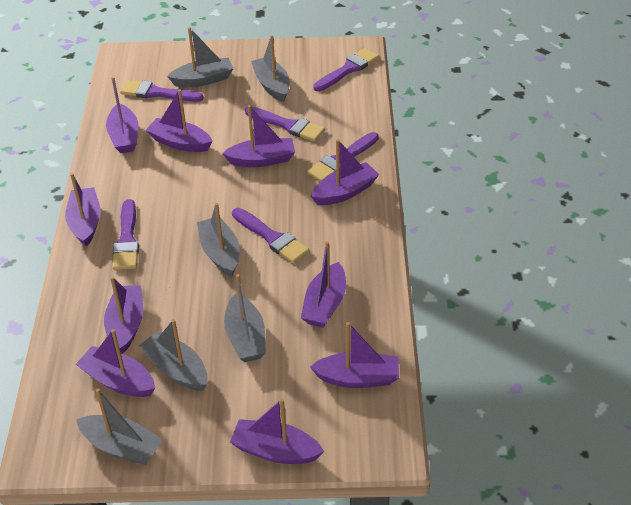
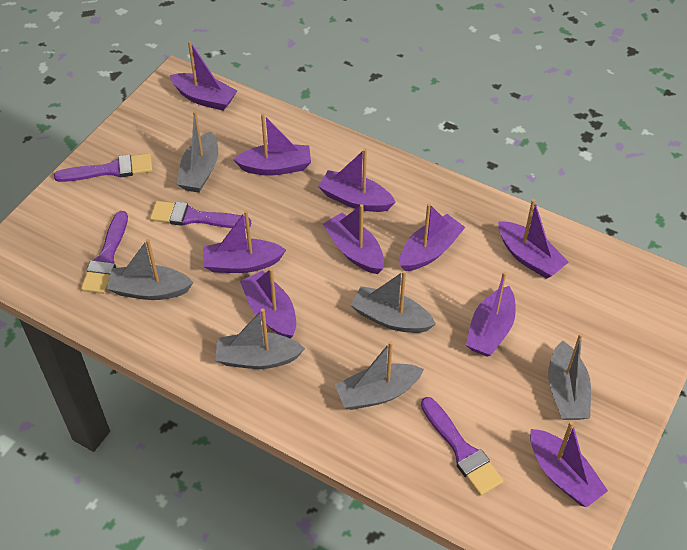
purple brush: 6 -> 4

